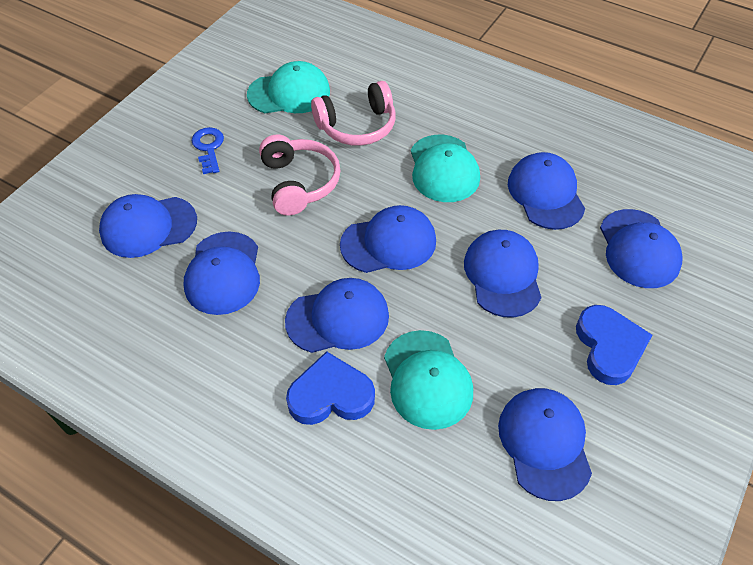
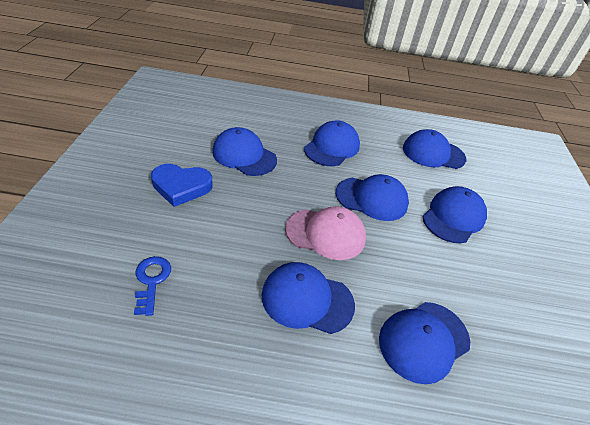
blue cap: 8 -> 7
blue heart: 2 -> 1
pink cap: 0 -> 1
pink headphones: 2 -> 0
turquoise cap: 3 -> 0

